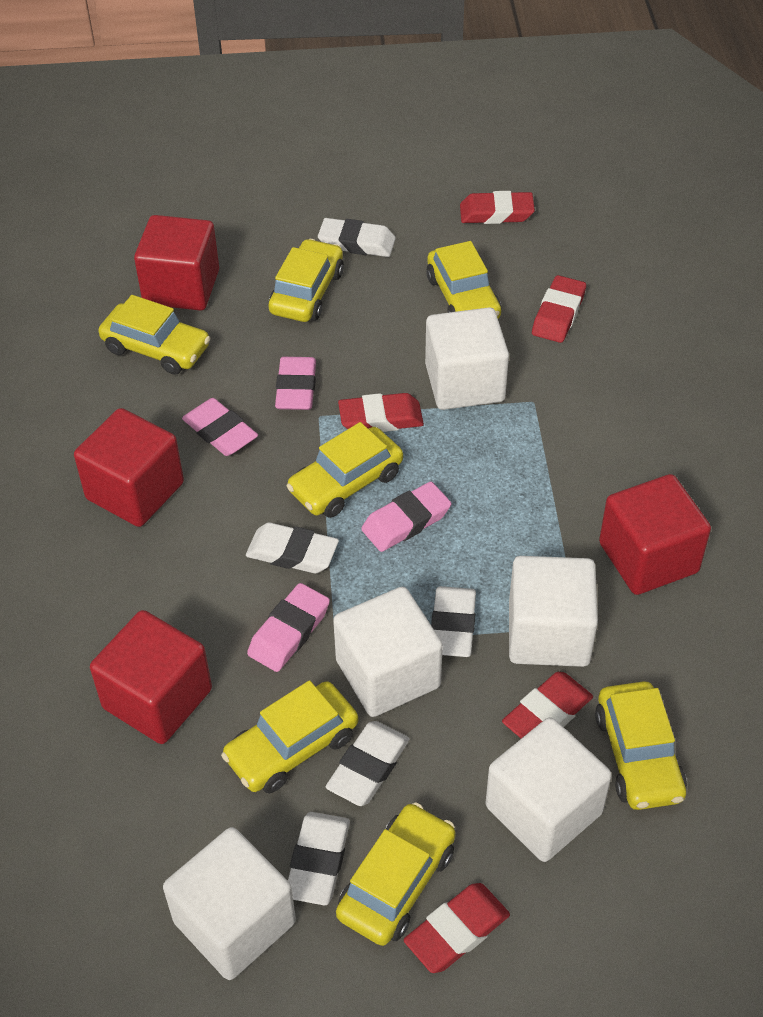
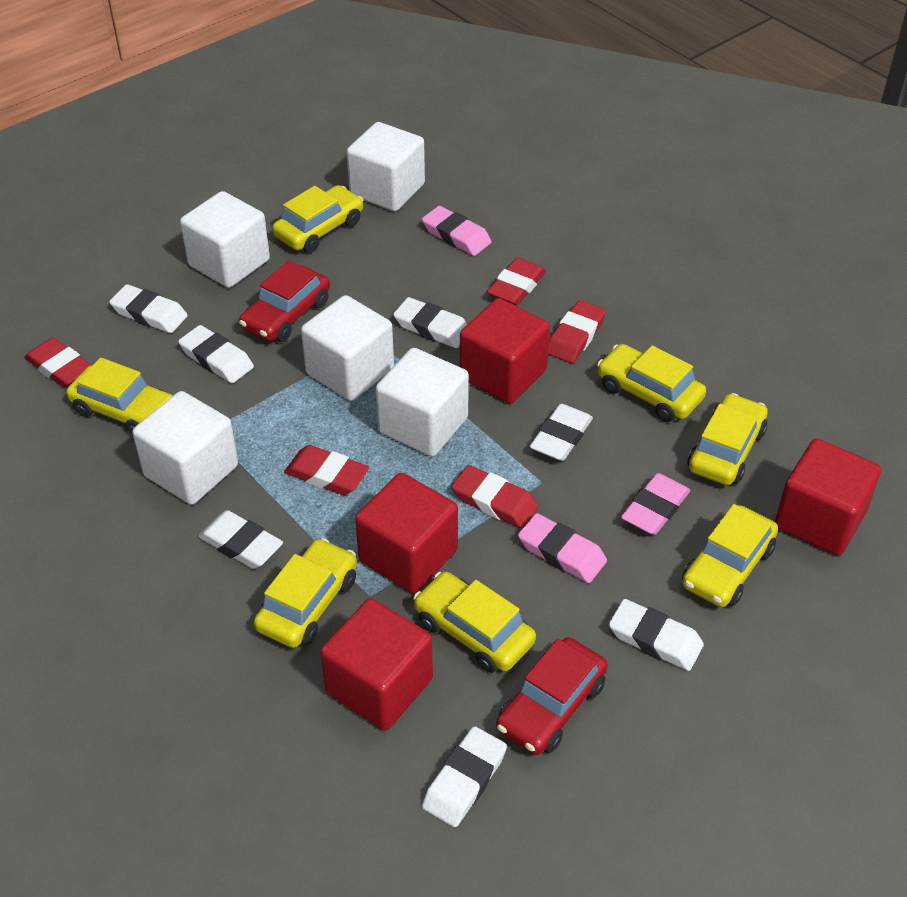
pink eraser: 4 -> 3
red car: 0 -> 2
white eraser: 5 -> 7

